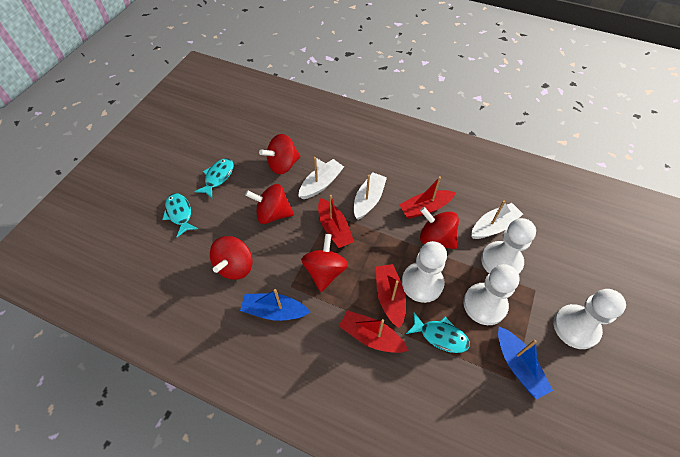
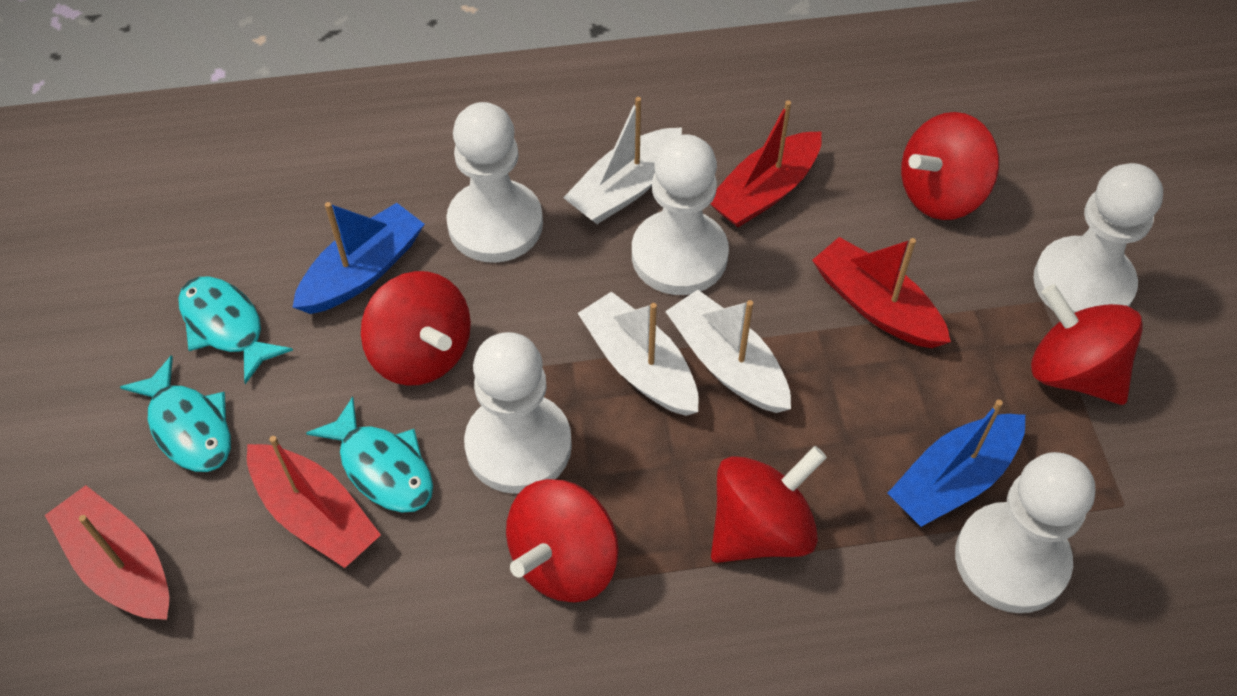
white pawn: 4 -> 5

